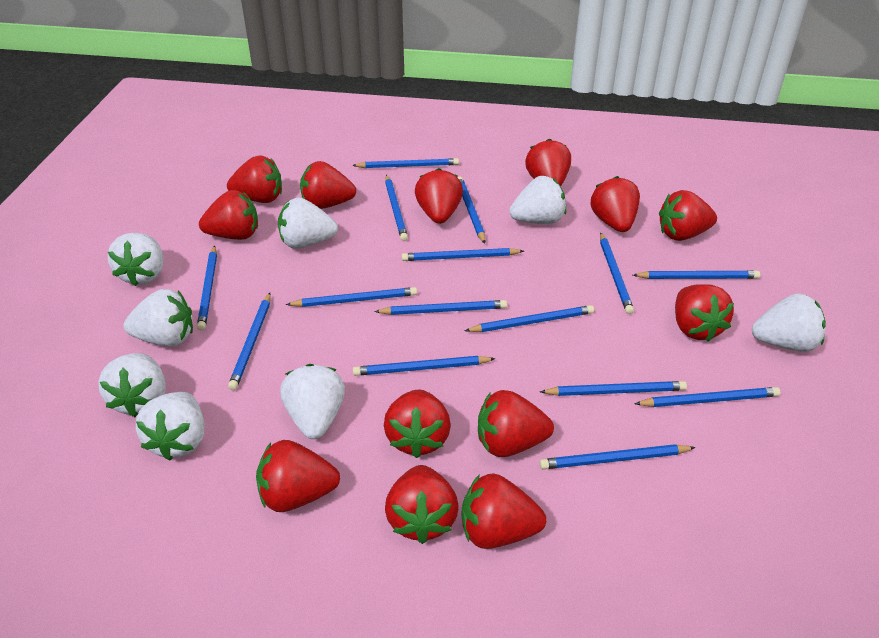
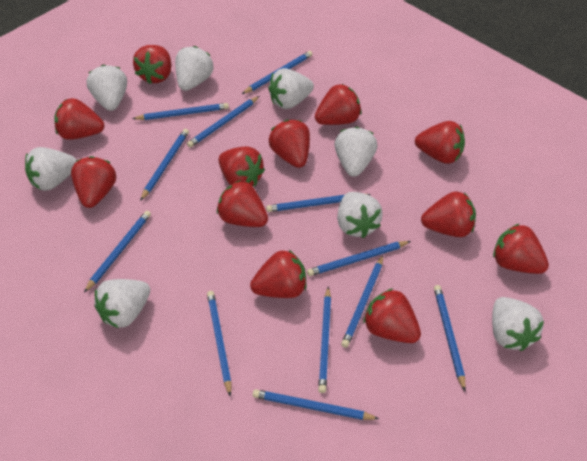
blue pencil: 15 -> 12
red strawberry: 13 -> 12

